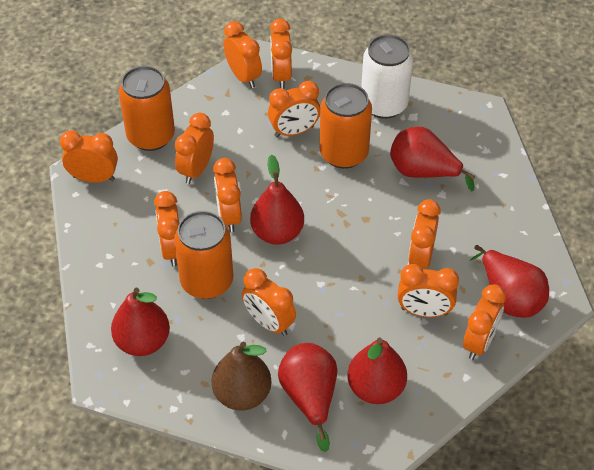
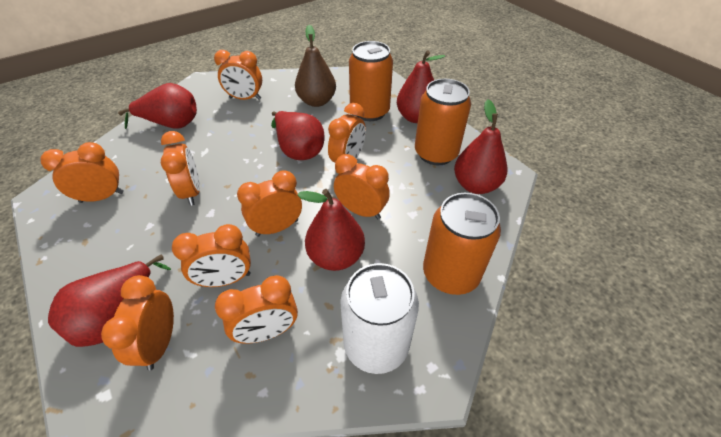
orange clock: 11 -> 9

